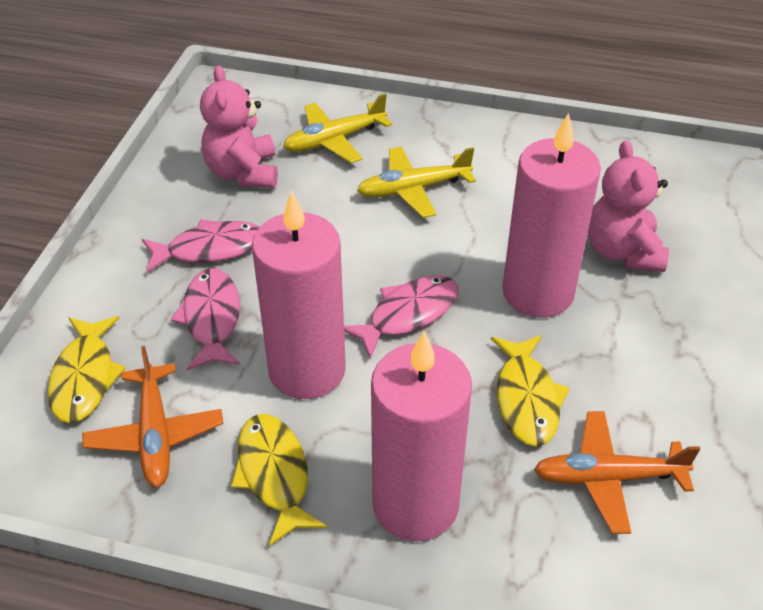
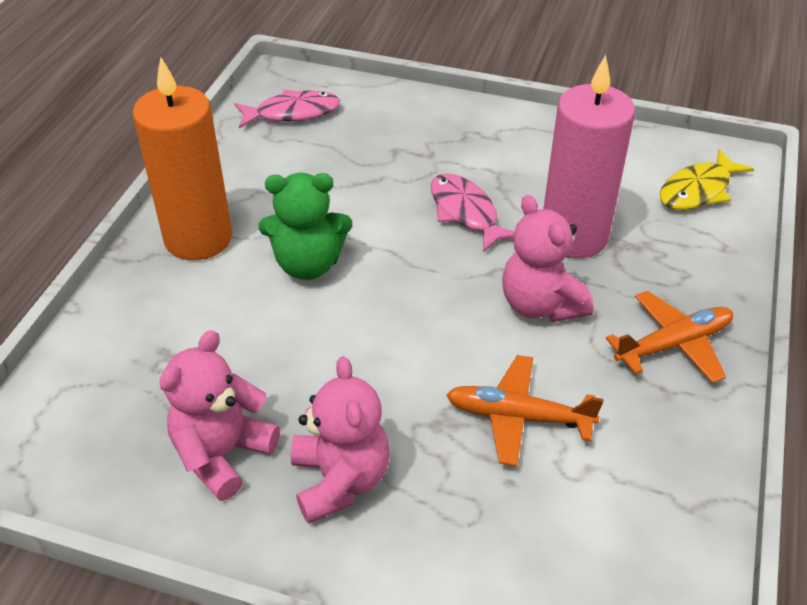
green teddy bear: 0 -> 1
orange candle: 0 -> 1
pink candle: 3 -> 1
pink fish: 3 -> 2
pink teddy bear: 2 -> 3
yellow fish: 3 -> 1
yellow plane: 2 -> 0

